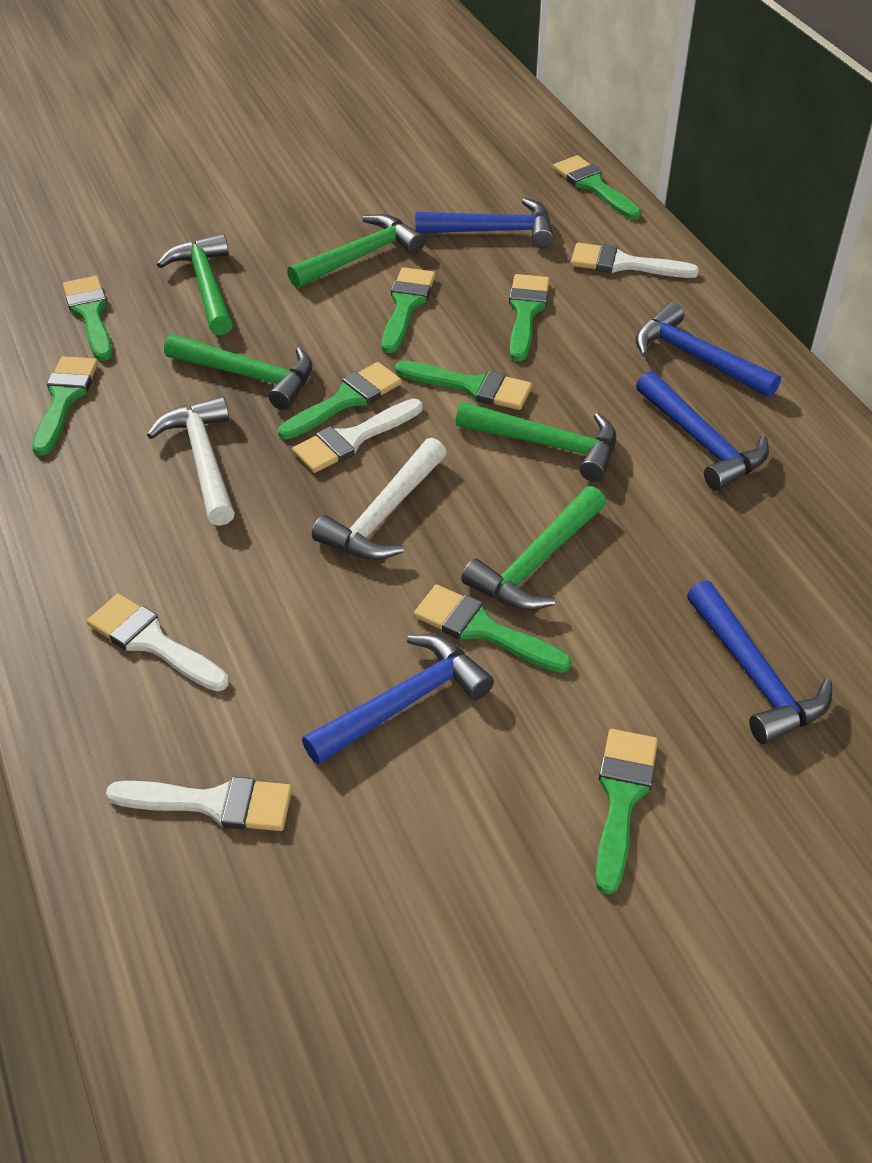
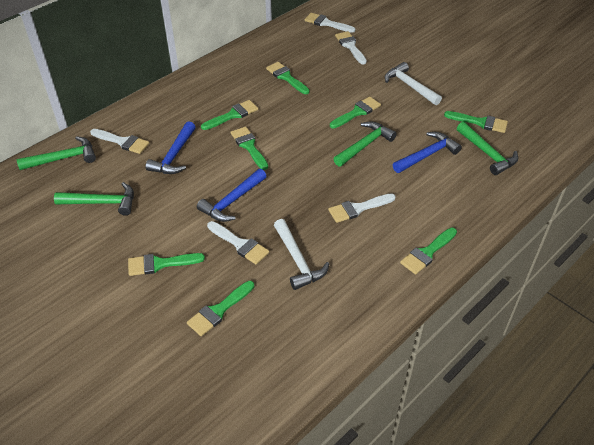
blue hammer: 5 -> 3
green brush: 9 -> 8
green hammer: 5 -> 4
white brush: 4 -> 5

